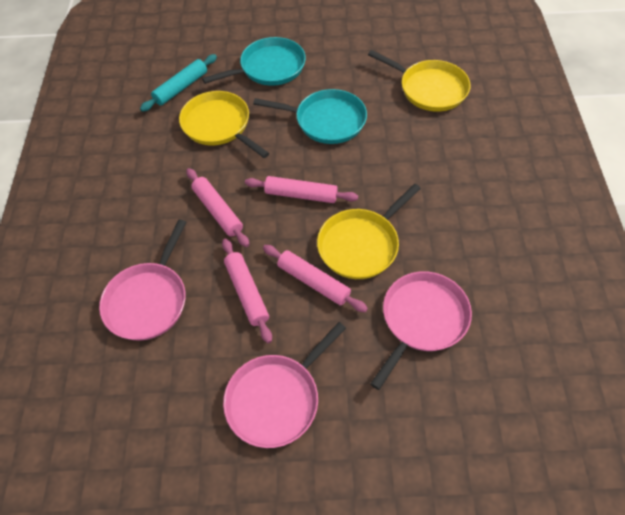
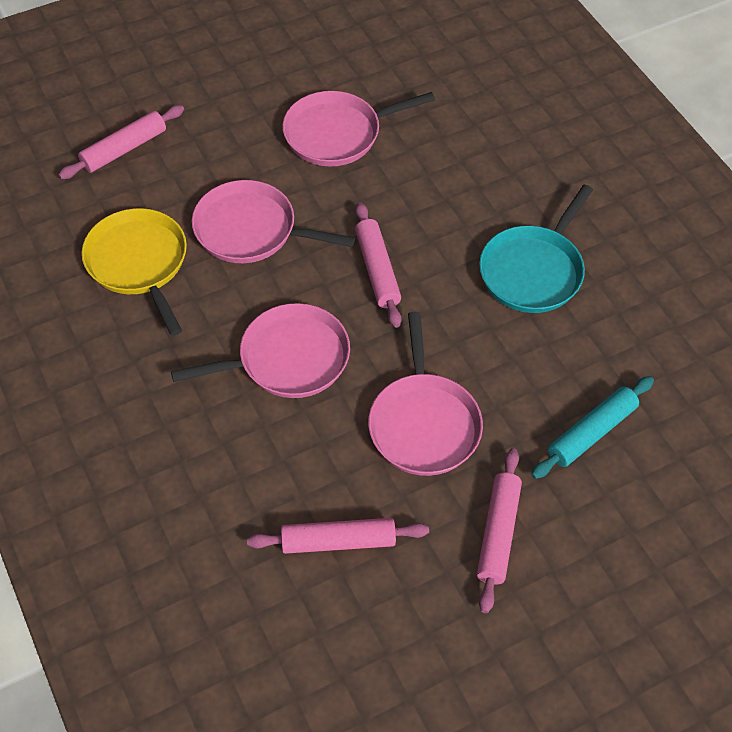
pink pan: 3 -> 4
turquoise pan: 2 -> 1
yellow pan: 3 -> 1

